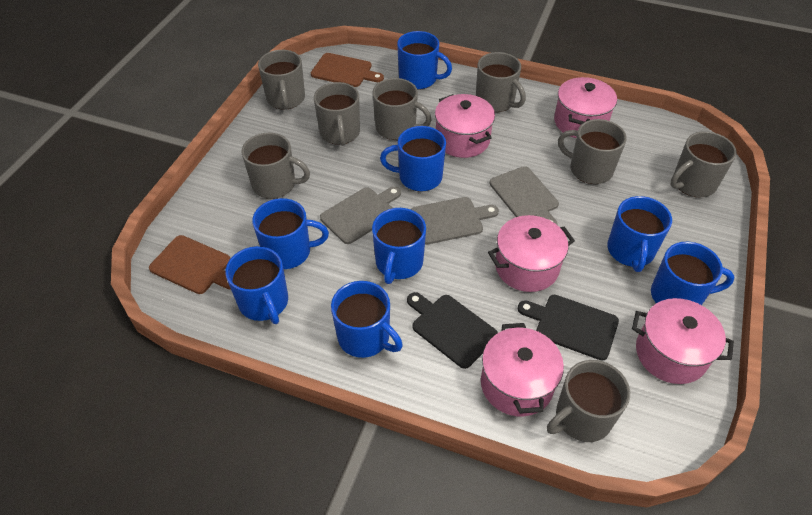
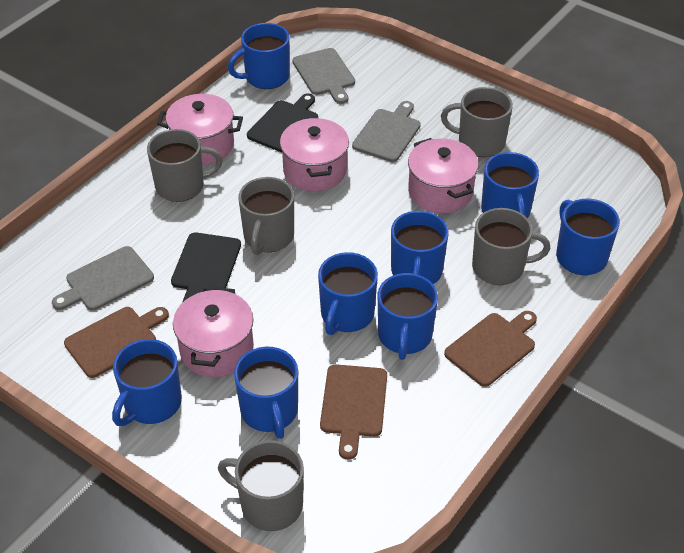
brown cutting board: 2 -> 3
grey mug: 8 -> 5
pink pot: 5 -> 4

